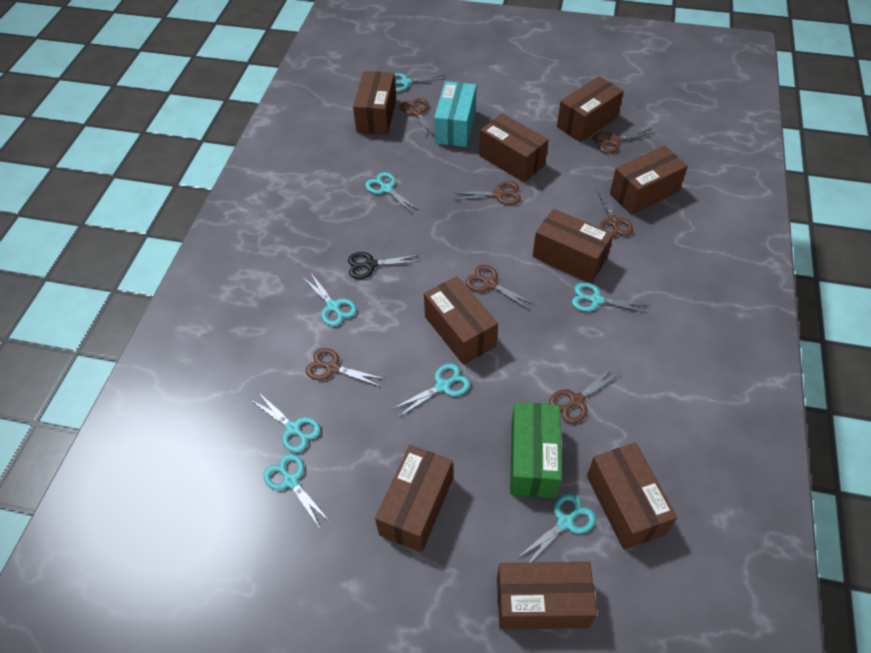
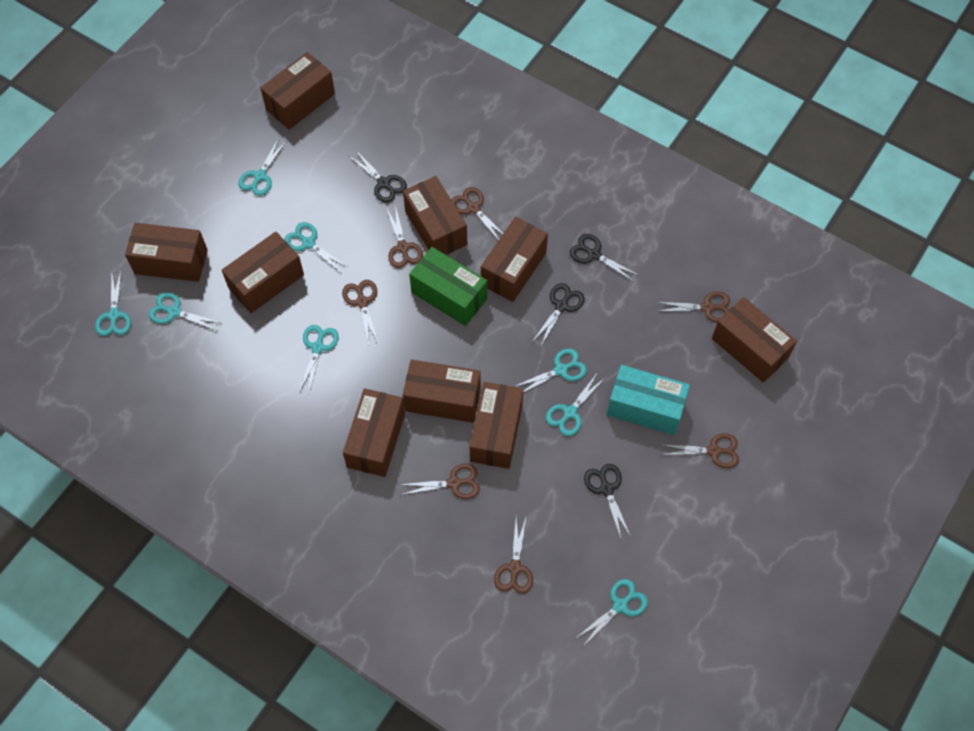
black scissors: 1 -> 4

